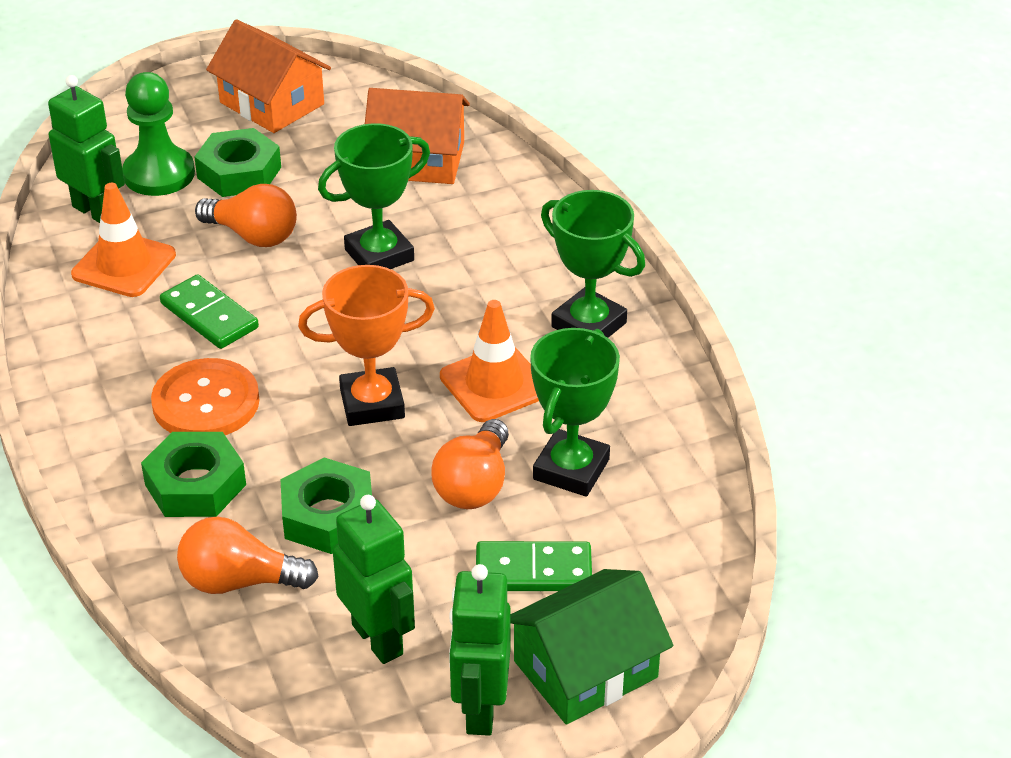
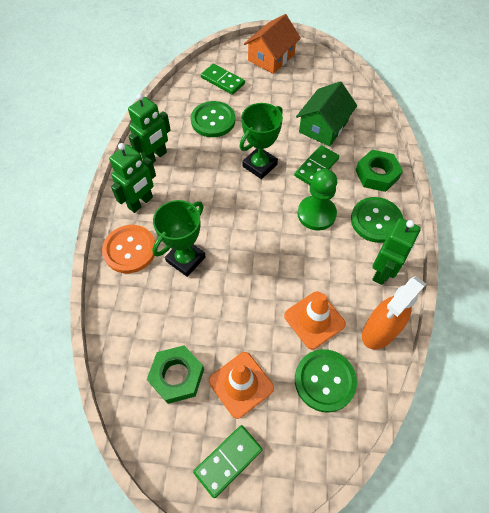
green button: 0 -> 3
green domino: 2 -> 3
green nut: 3 -> 2
green trophy: 3 -> 2
orange house: 2 -> 1
orange light bulb: 3 -> 0
orange spray bottle: 0 -> 1
orange trophy: 1 -> 0

